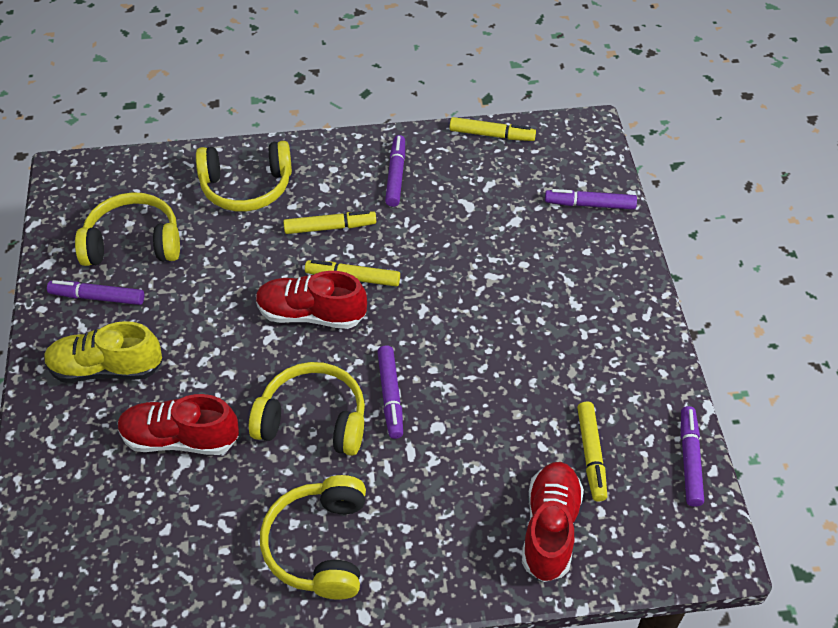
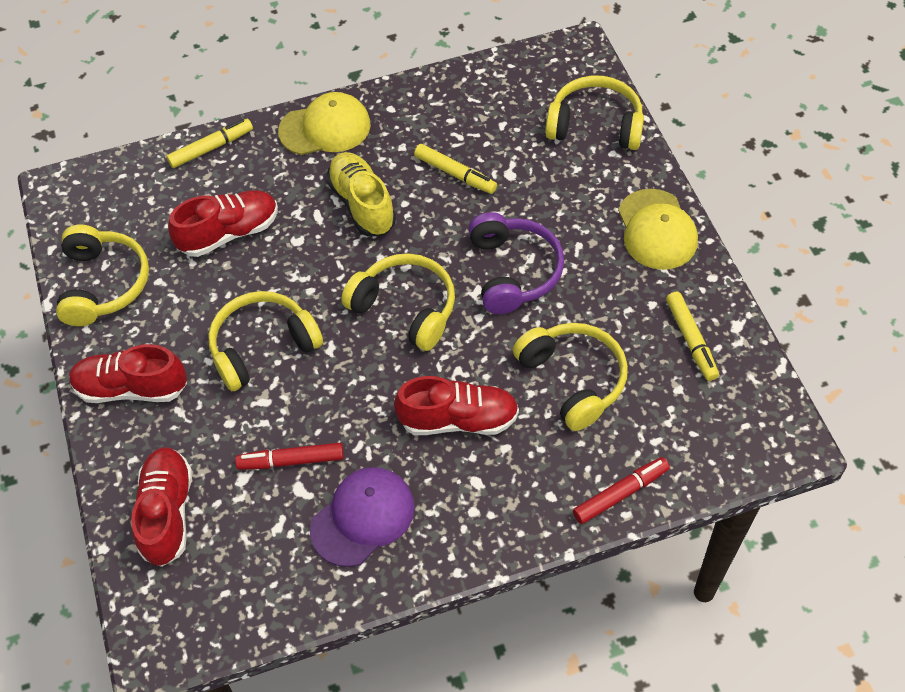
purple cap: 0 -> 1
purple headphones: 0 -> 1
purple marker: 5 -> 0
red marker: 0 -> 2
red shoe: 3 -> 4
yellow cap: 0 -> 2
yellow headphones: 4 -> 5
yellow marker: 4 -> 3

